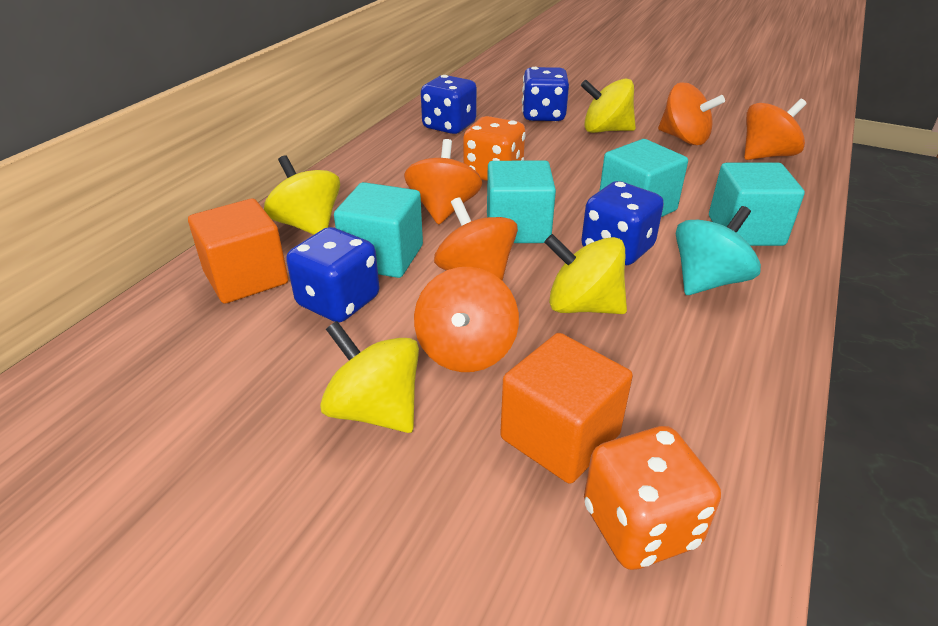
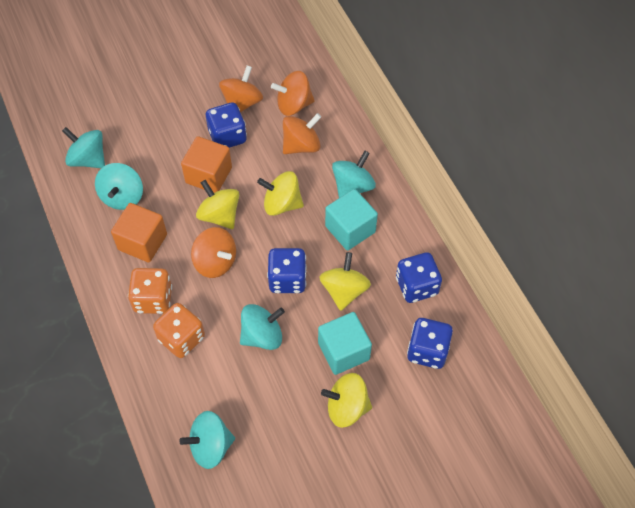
orange spinning top: 5 -> 4
turquoise cube: 4 -> 2
turquoise spinning top: 1 -> 5

